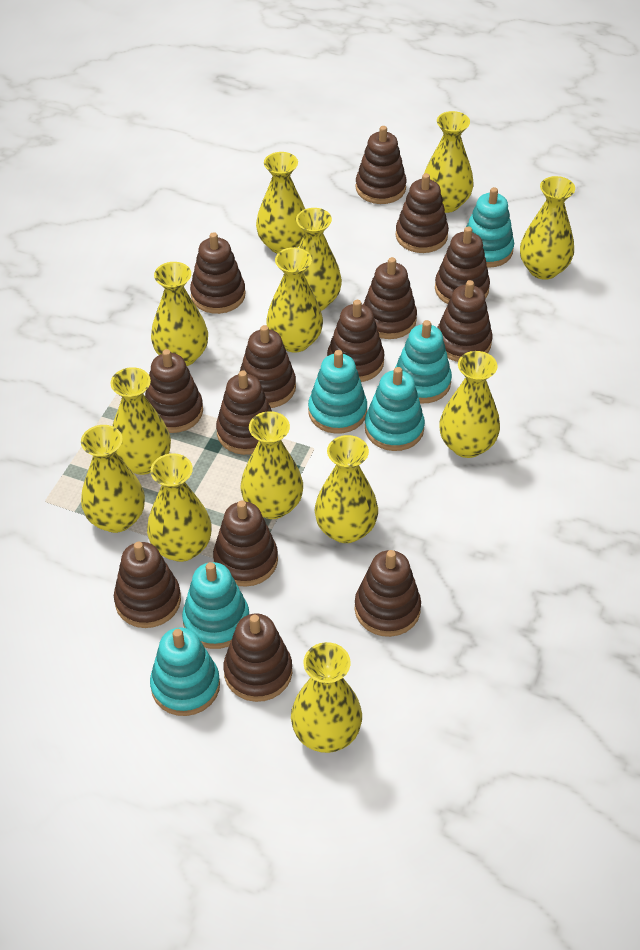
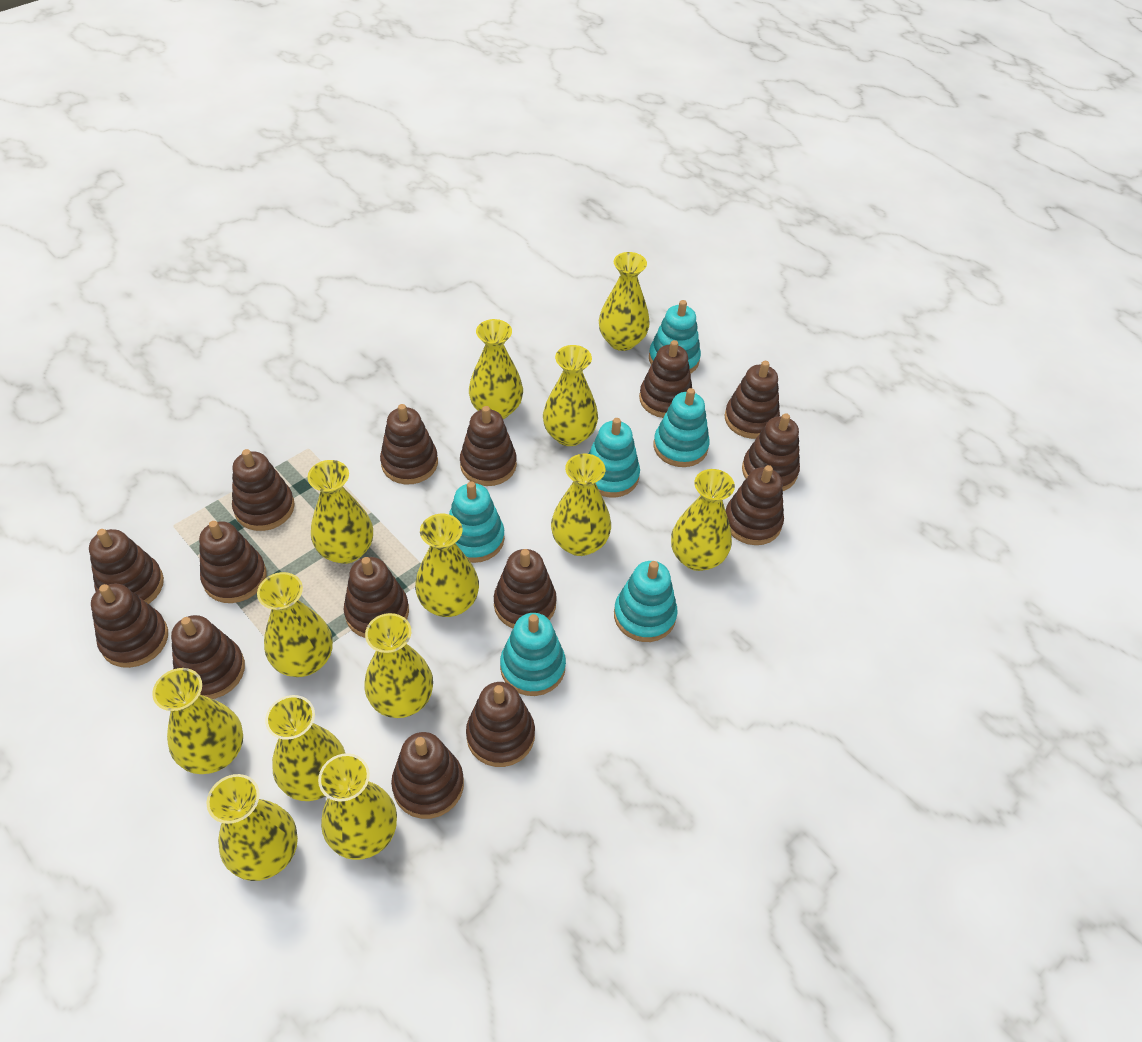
brown stacking toy: 14 -> 15

